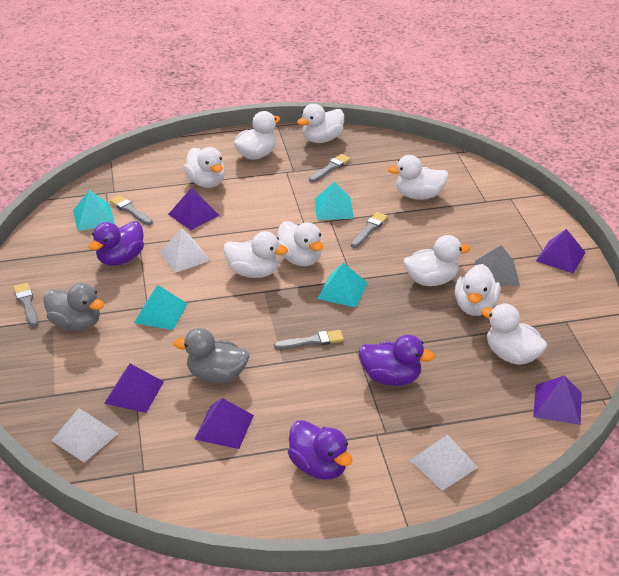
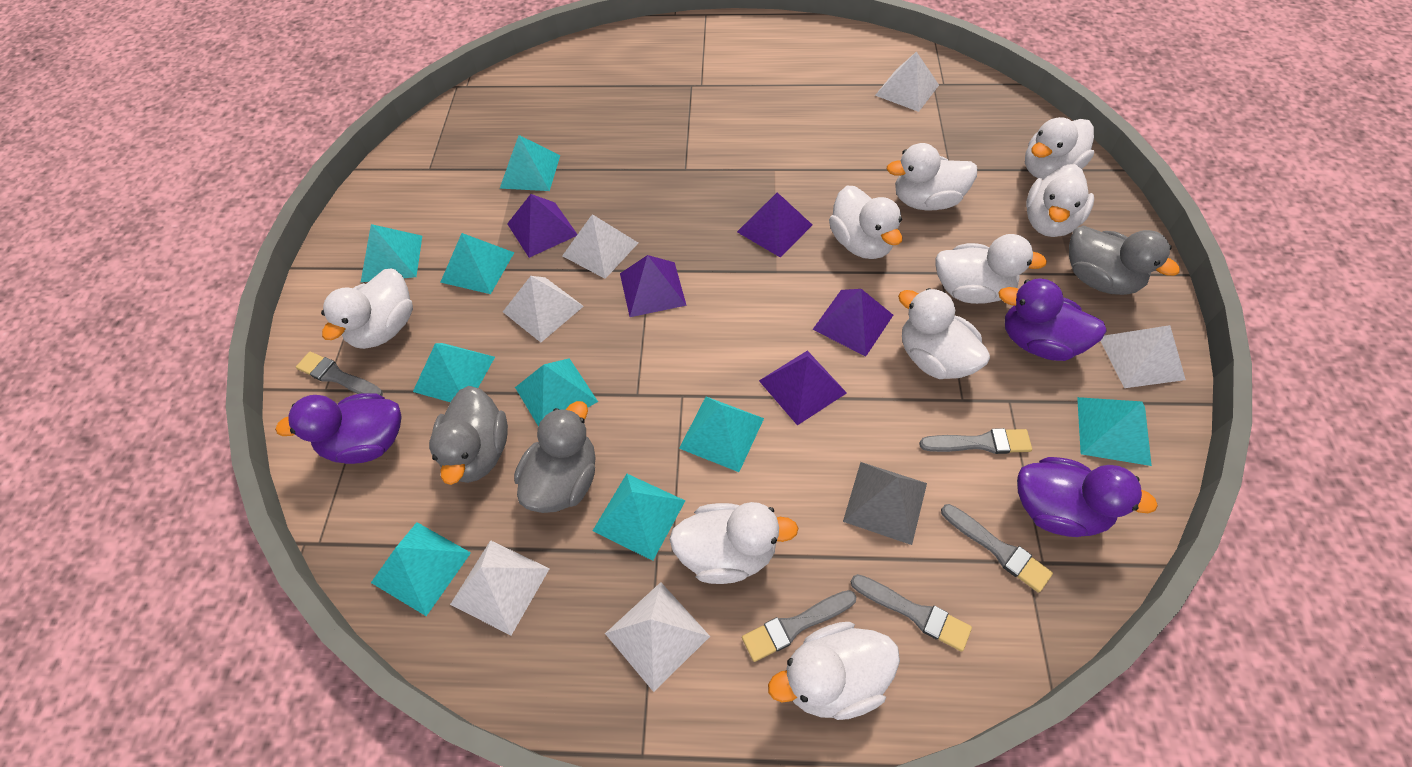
grey duck: 2 -> 3
turquoise pyramid: 4 -> 9
white pyramid: 3 -> 6

